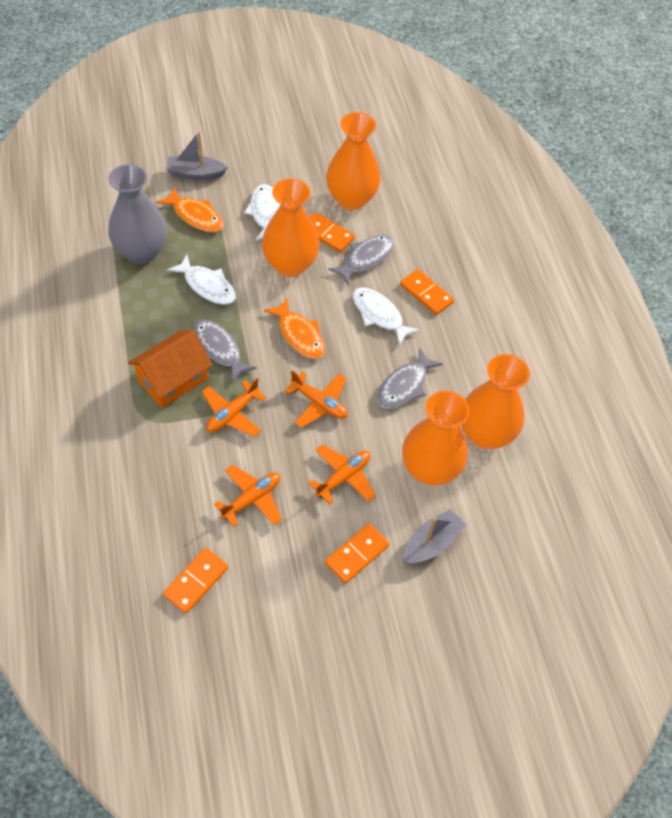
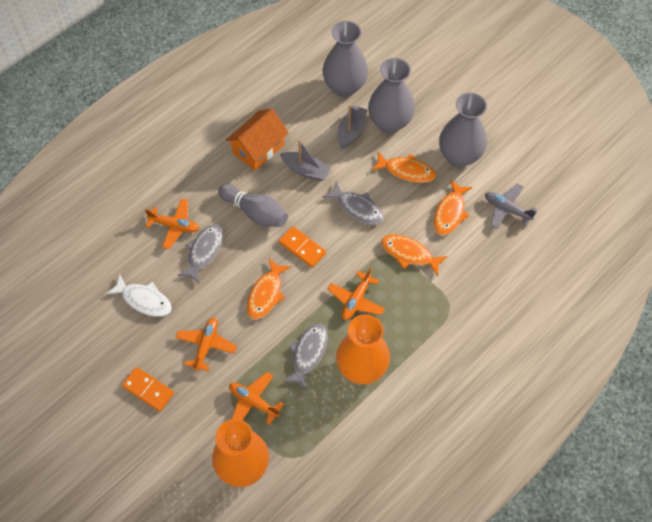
grey bowling pin: 0 -> 1
grey plane: 0 -> 1
grey vase: 1 -> 3
orange domino: 4 -> 2
orange fish: 2 -> 4
orange vase: 4 -> 2
white fish: 3 -> 1

